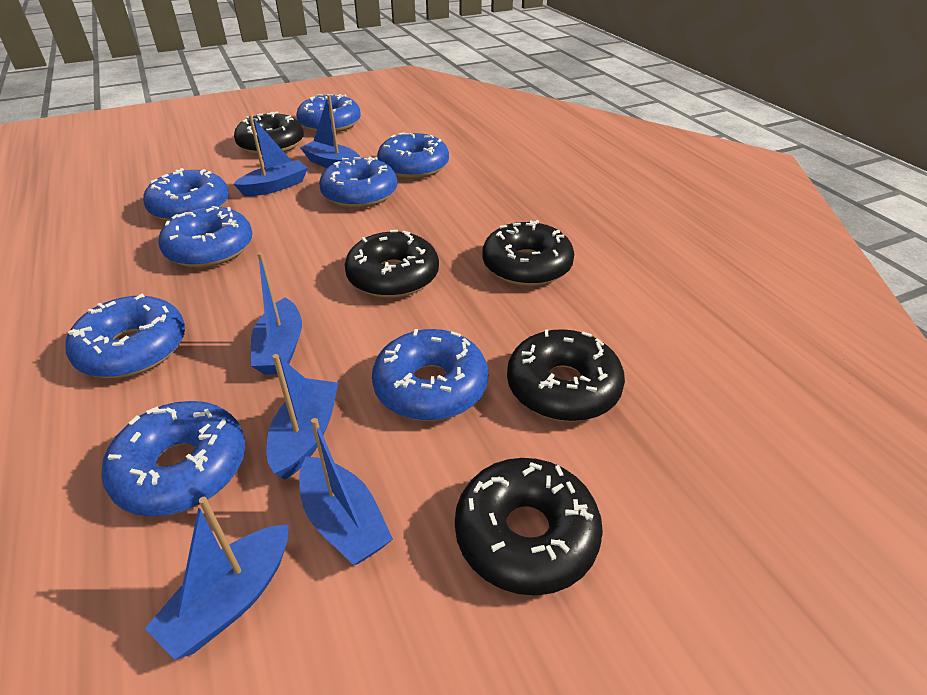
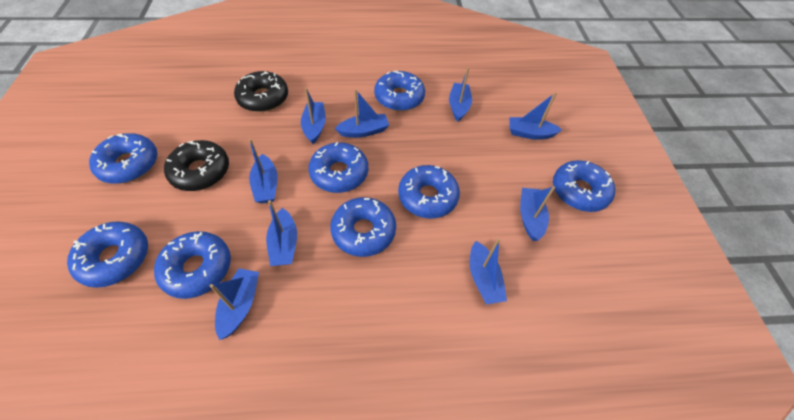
black donut: 5 -> 2
blue boat: 6 -> 9

